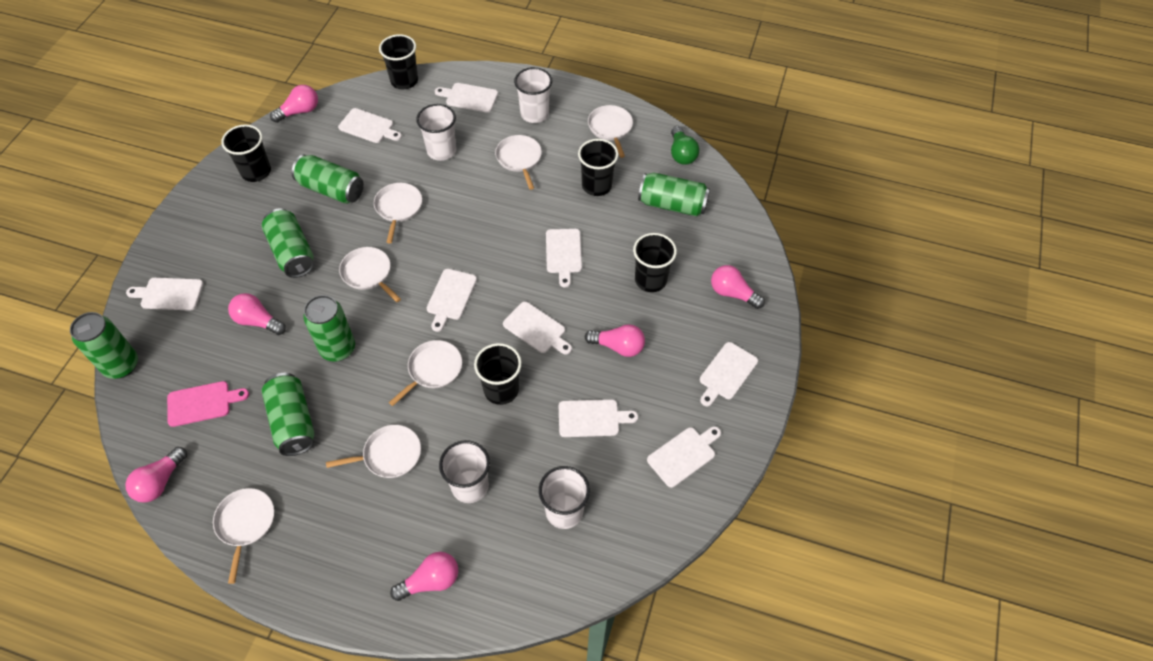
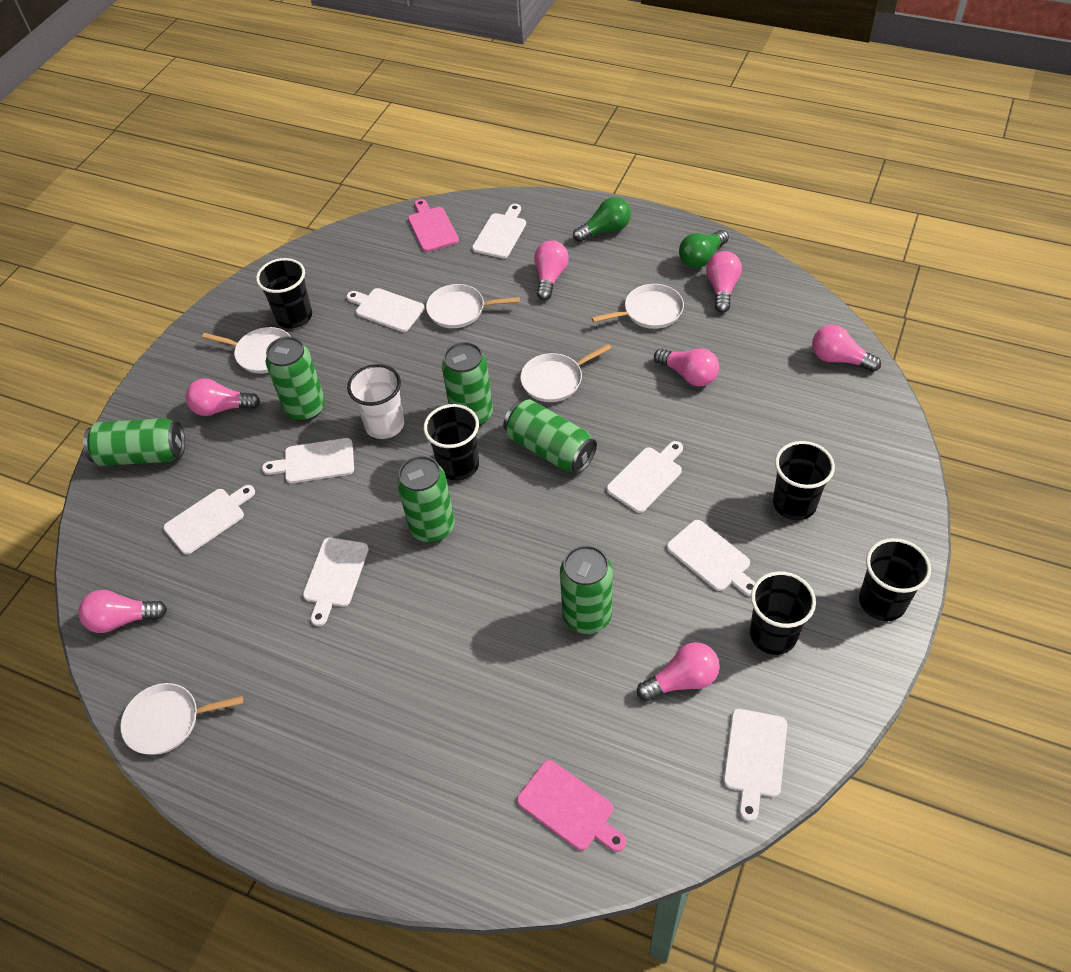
green light bulb: 1 -> 2
pink cutting board: 1 -> 2
pink light bulb: 6 -> 7
white cup: 4 -> 1
white cutting board: 9 -> 8
white pan: 7 -> 5

